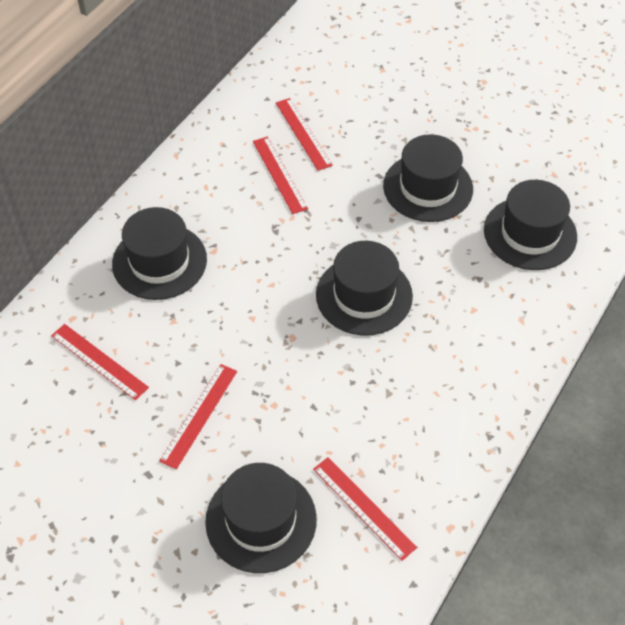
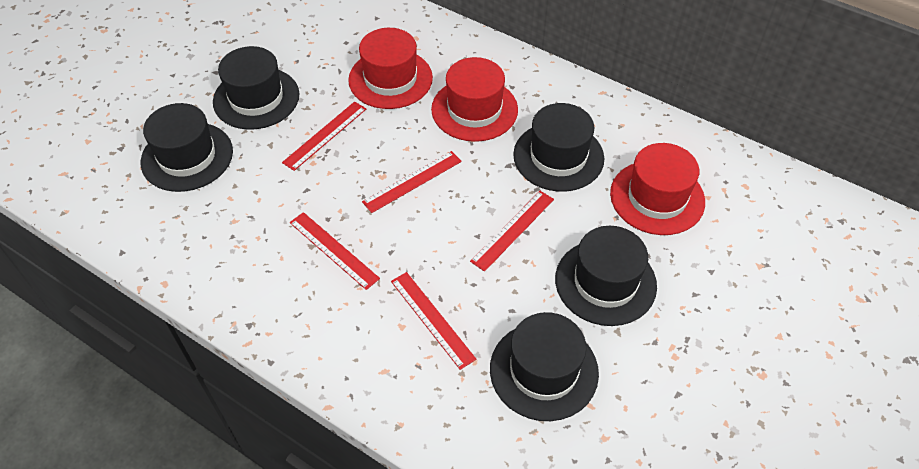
red hat: 0 -> 3

